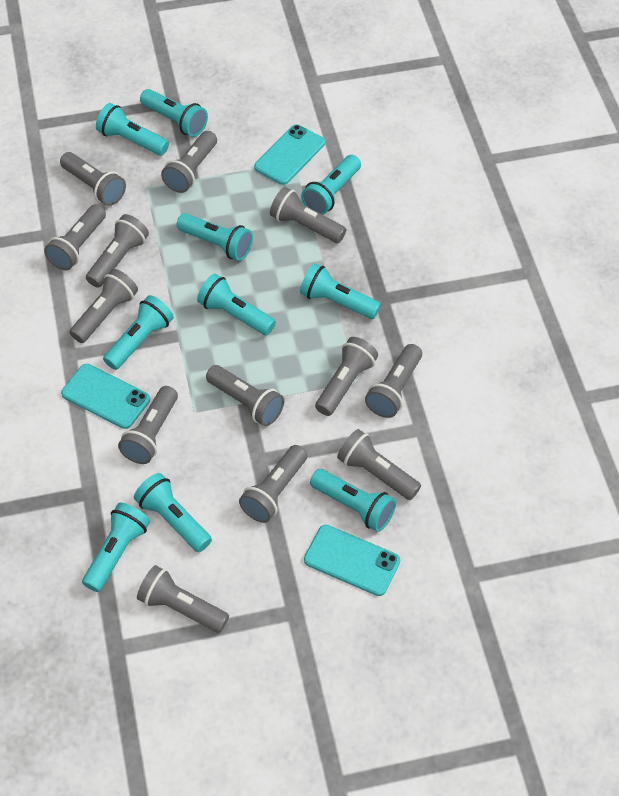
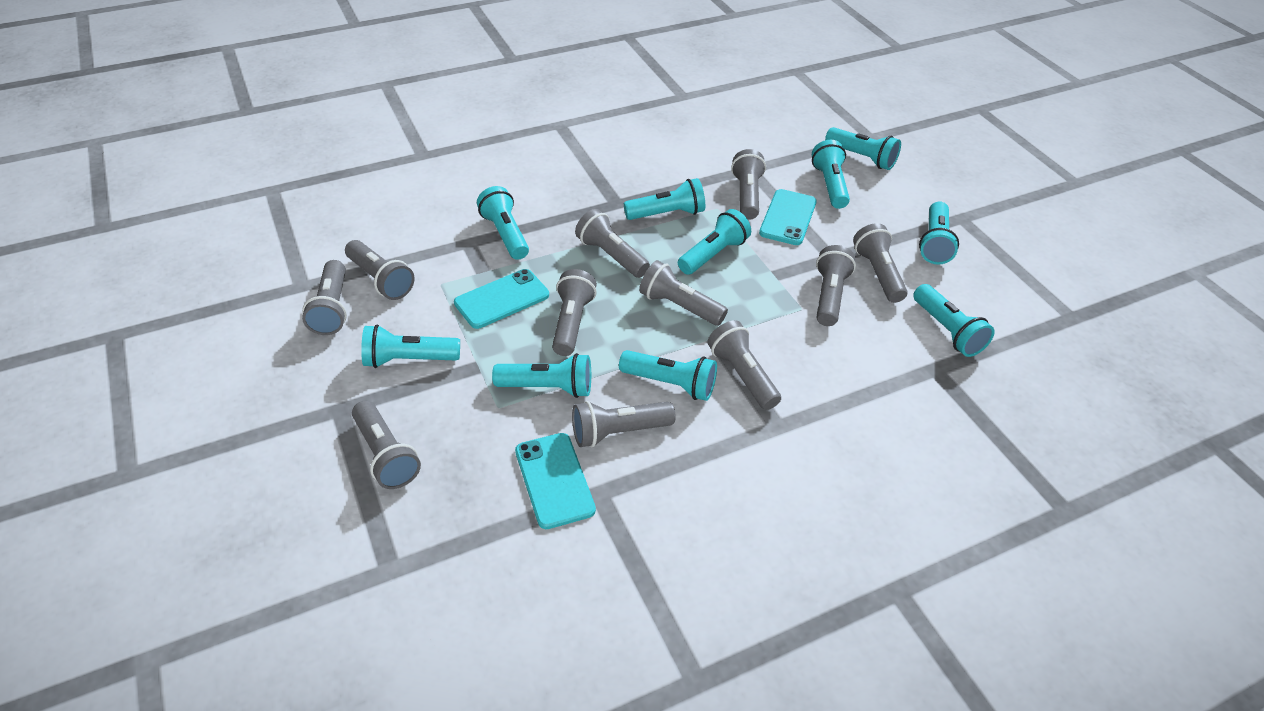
grey flashlight: 13 -> 11

